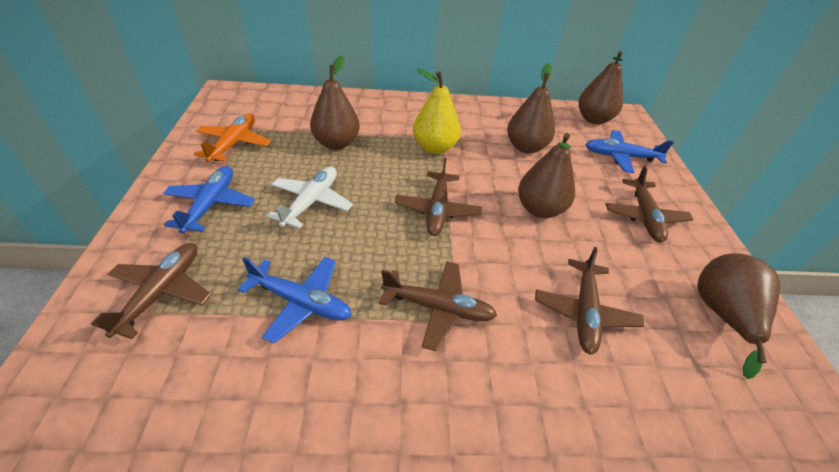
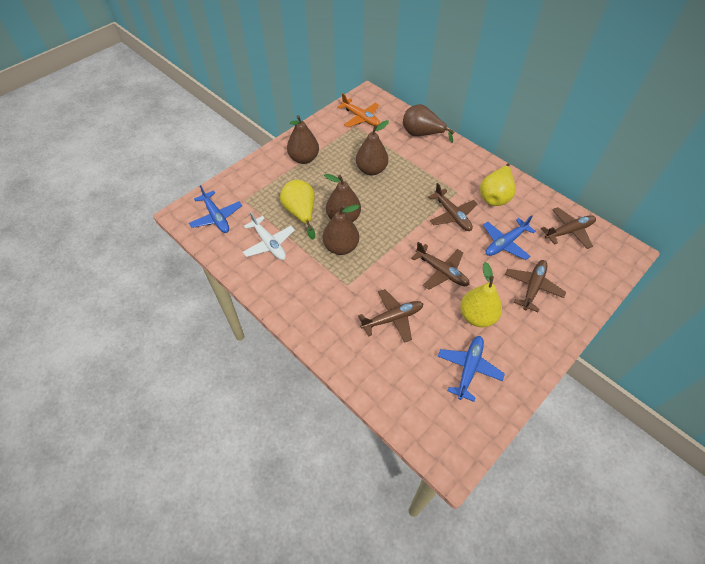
yellow pear: 1 -> 3

